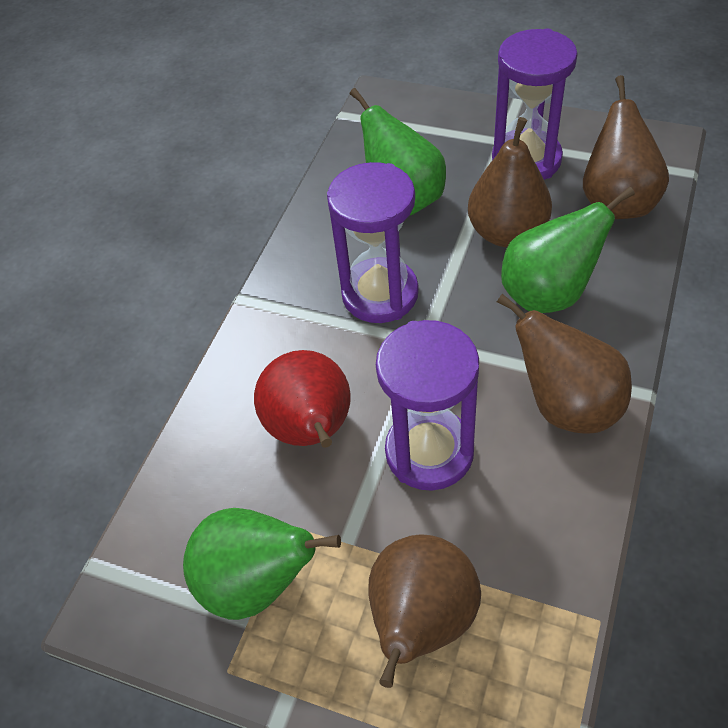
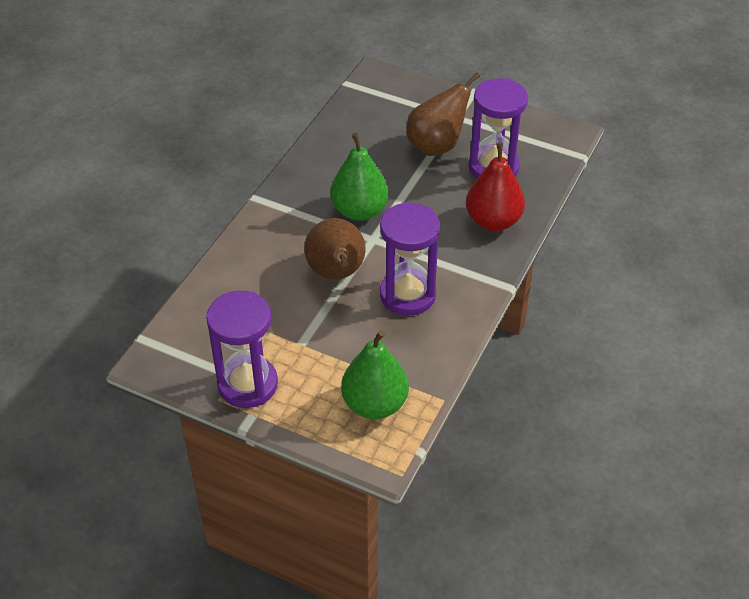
brown pear: 4 -> 2
green pear: 3 -> 2

